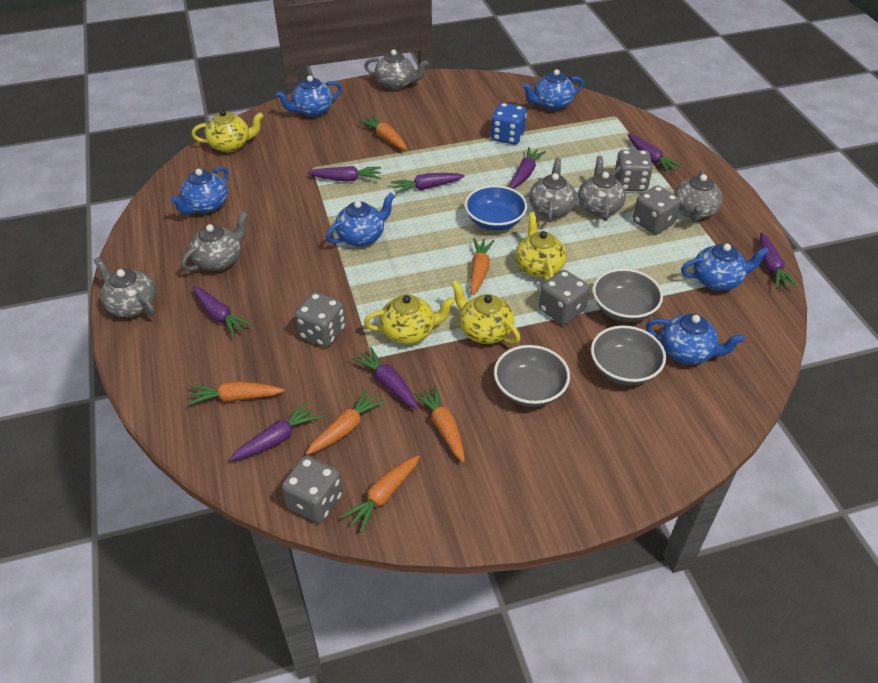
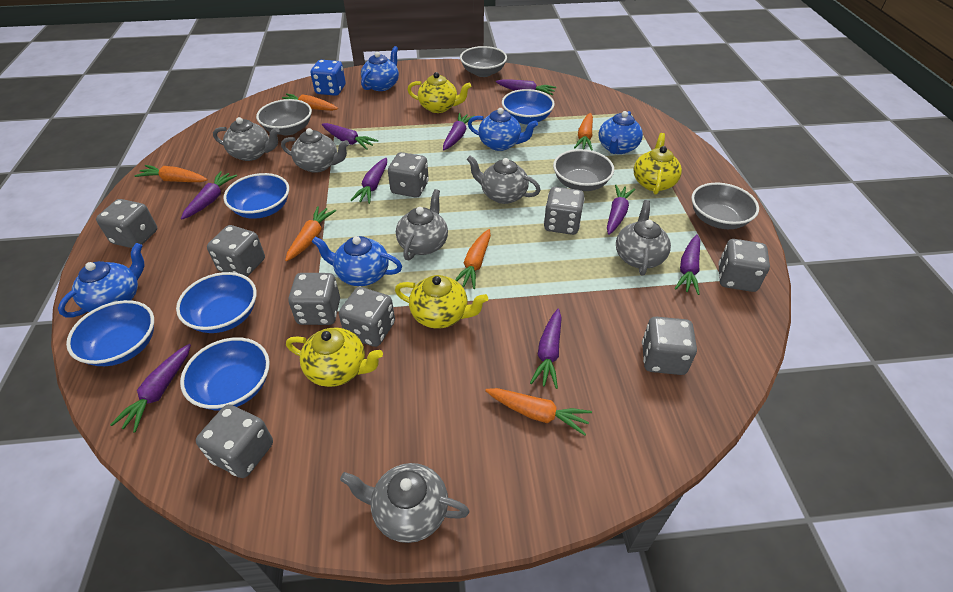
blue bowl: 1 -> 5
blue teapot: 6 -> 5
grey bowl: 3 -> 4
grey dice: 5 -> 9
purple carrot: 8 -> 9

